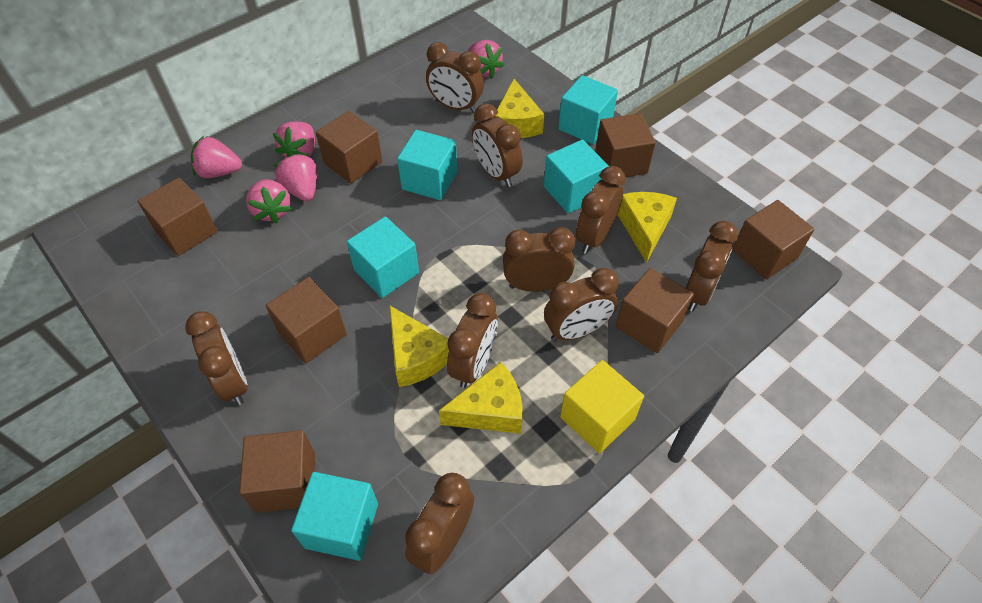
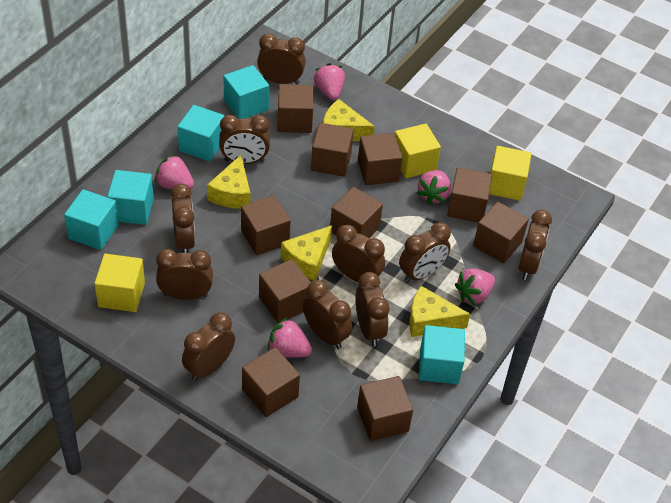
brown clock: 9 -> 10
brown cube: 7 -> 10
yellow cube: 1 -> 3

